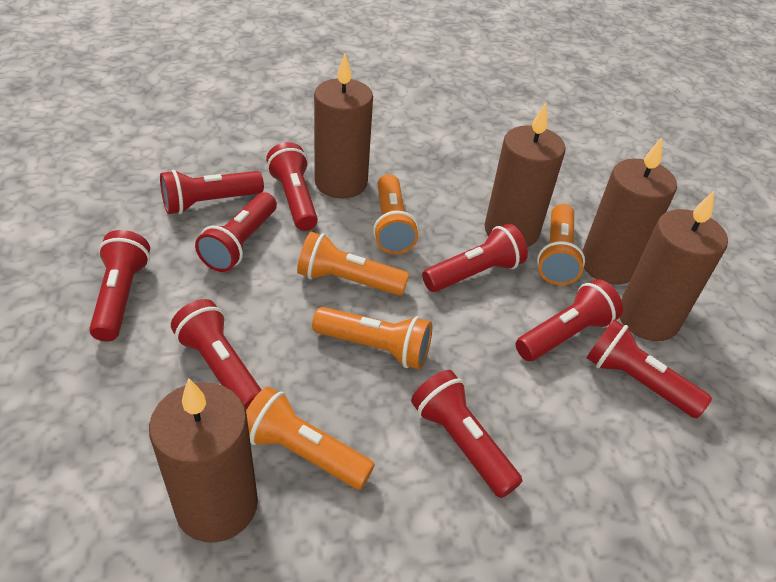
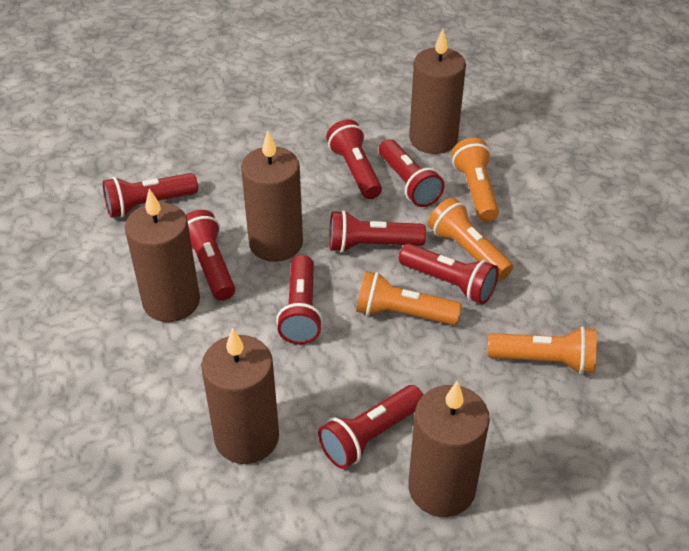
orange flashlight: 5 -> 4
red flashlight: 9 -> 8

